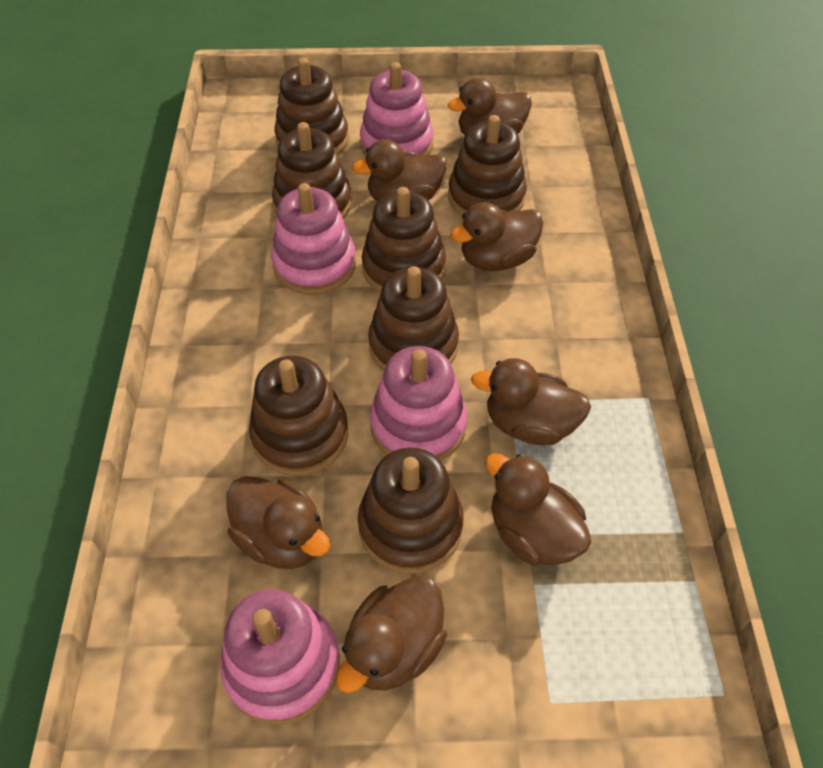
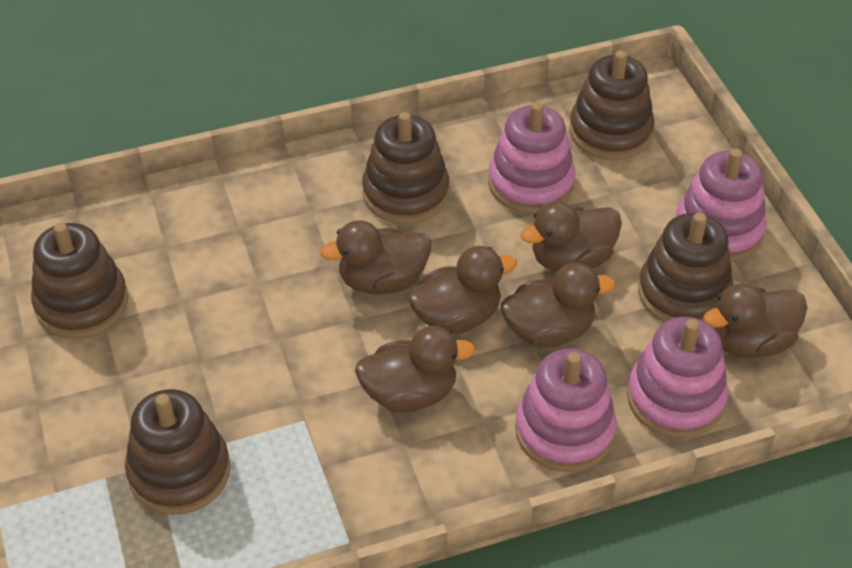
brown duck: 7 -> 6
brown stacking toy: 7 -> 5

